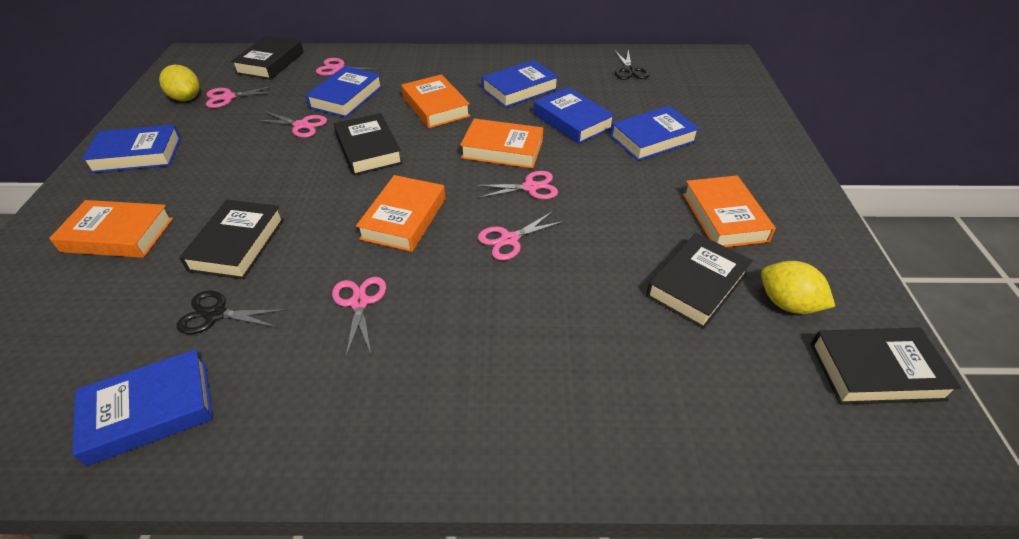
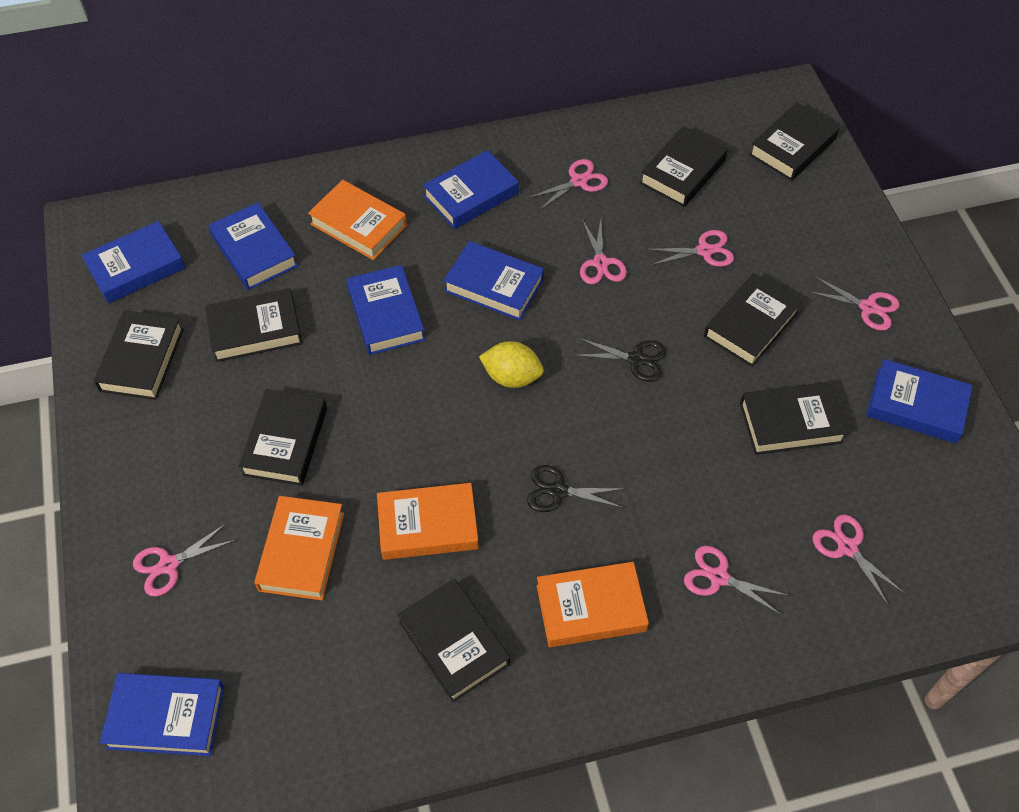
black book: 5 -> 8
blue book: 6 -> 7
orange book: 5 -> 4
pink scissors: 6 -> 7
yellow lemon: 2 -> 1

